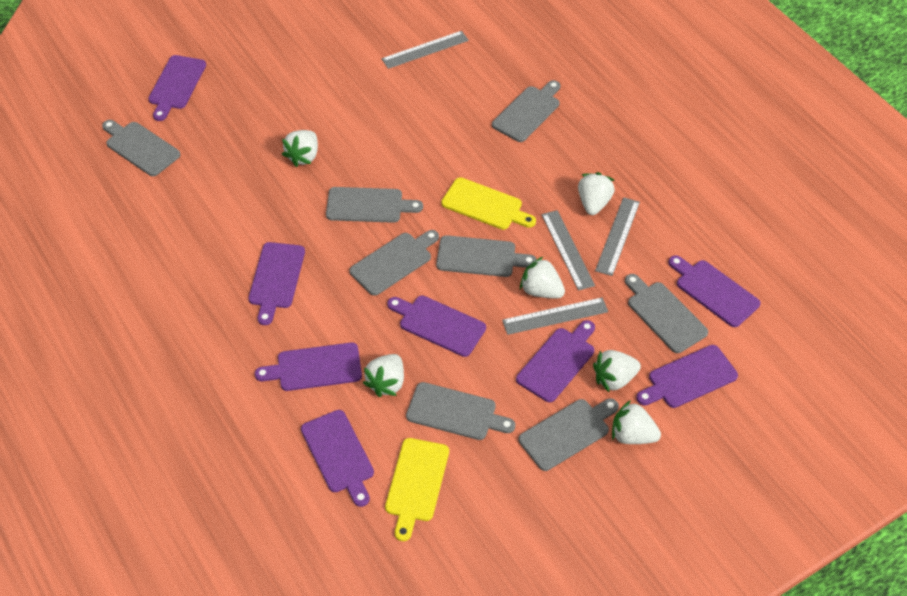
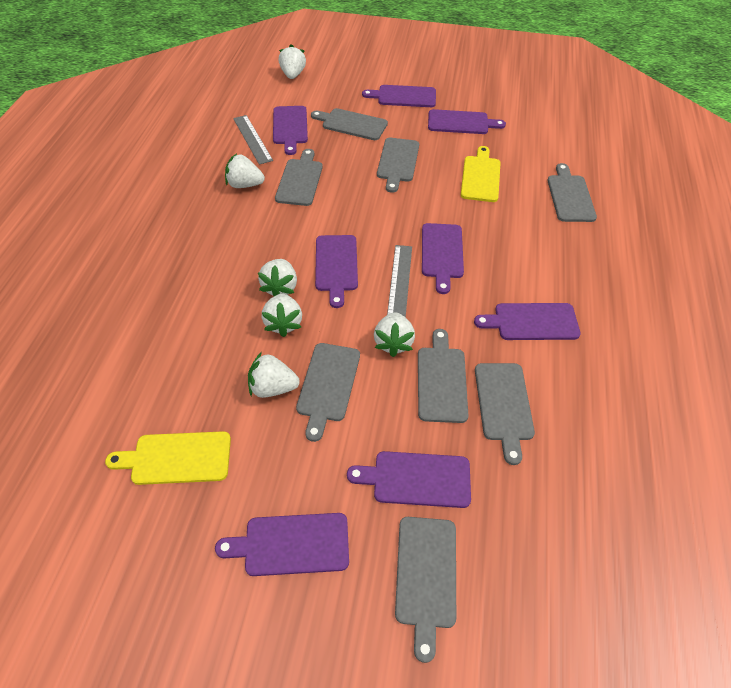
grey ruler: 4 -> 2

